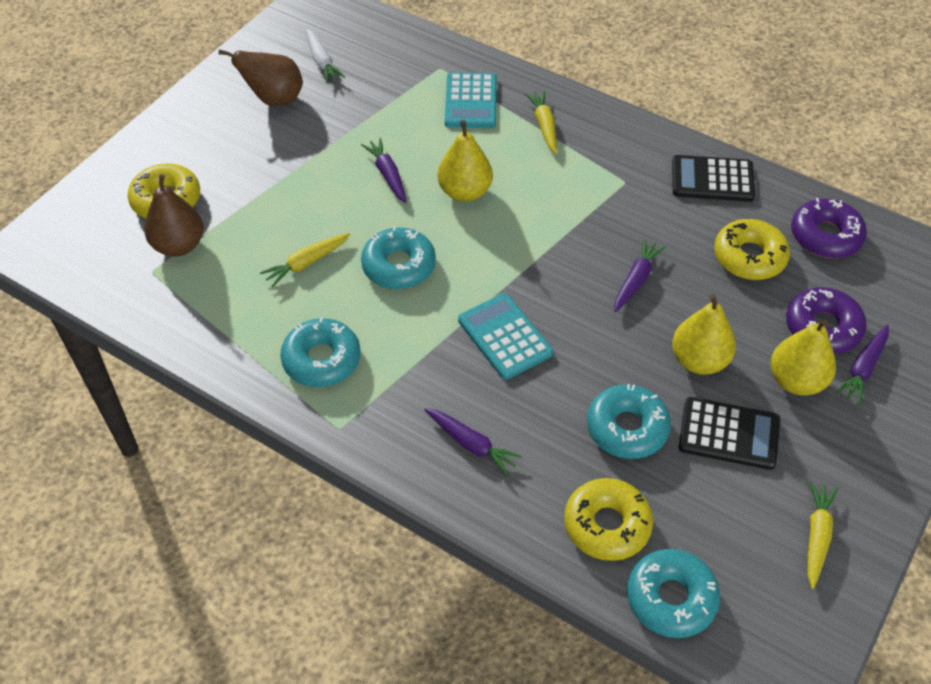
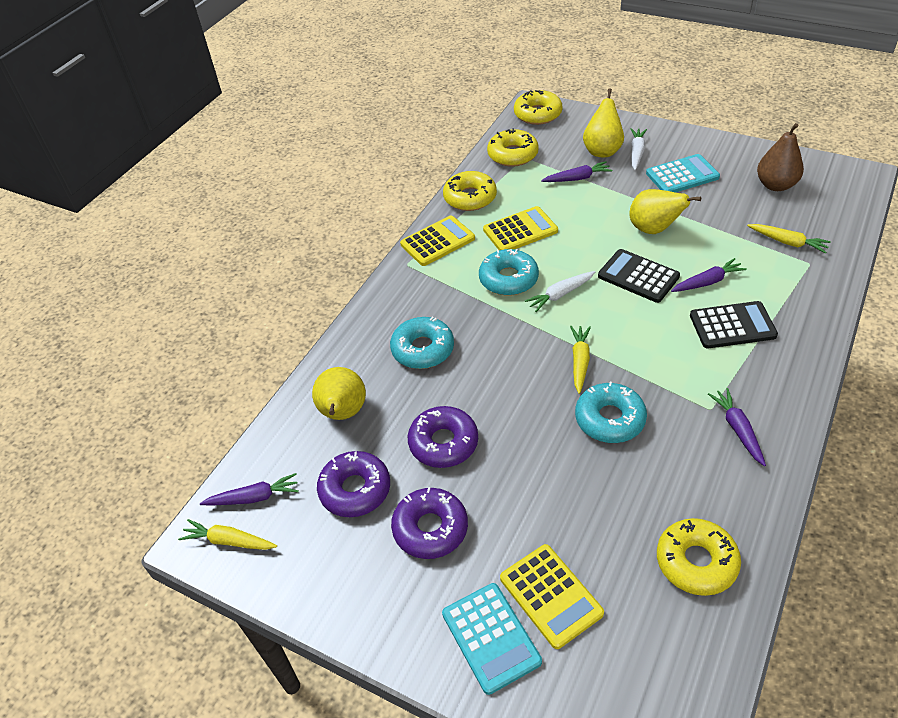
brown pear: 2 -> 1
purple donut: 2 -> 3
turquoise donut: 4 -> 3
white carrot: 1 -> 2
yellow calculator: 0 -> 3
yellow donut: 3 -> 4

